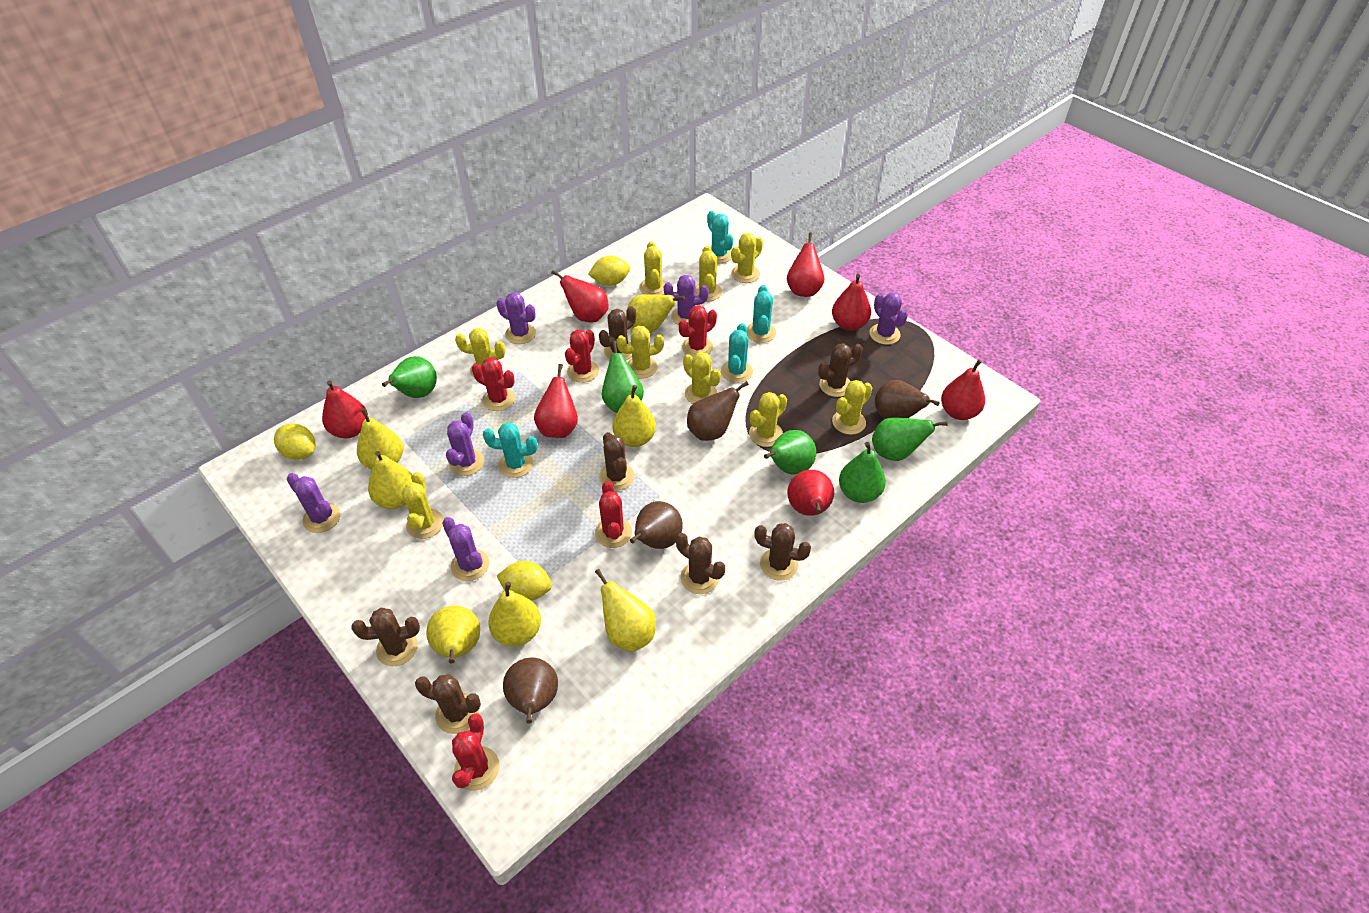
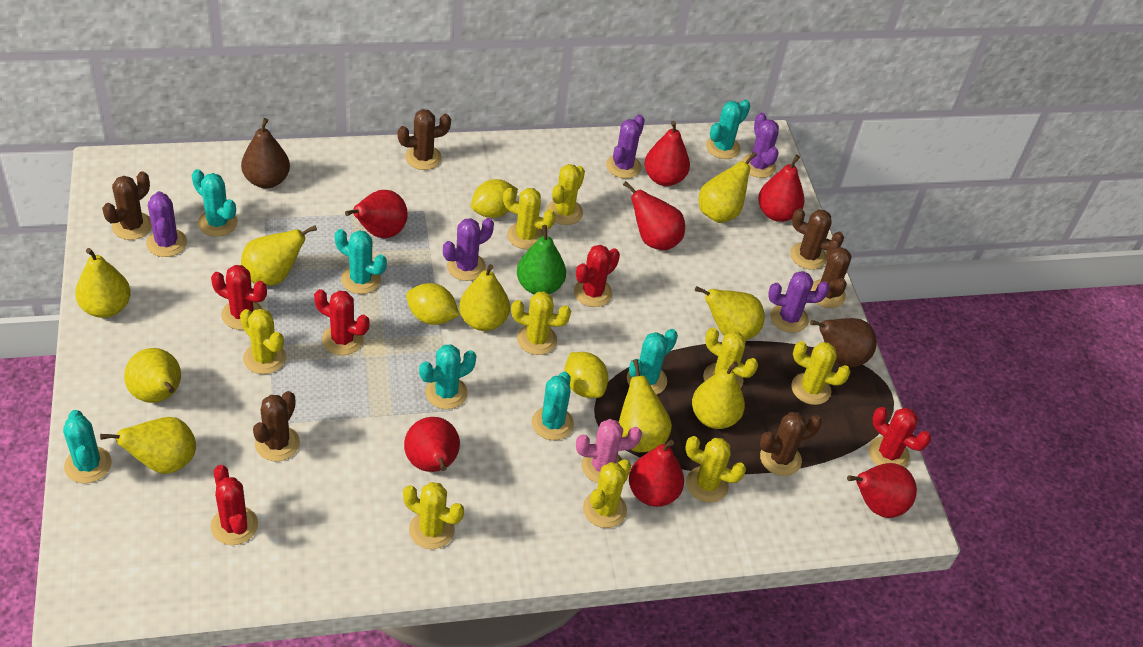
brown cactus: 7 -> 6
brown pear: 4 -> 2
green pear: 5 -> 1
pink cactus: 0 -> 1
purple cactus: 6 -> 5
turquoise cactus: 4 -> 7
yellow pear: 7 -> 9

